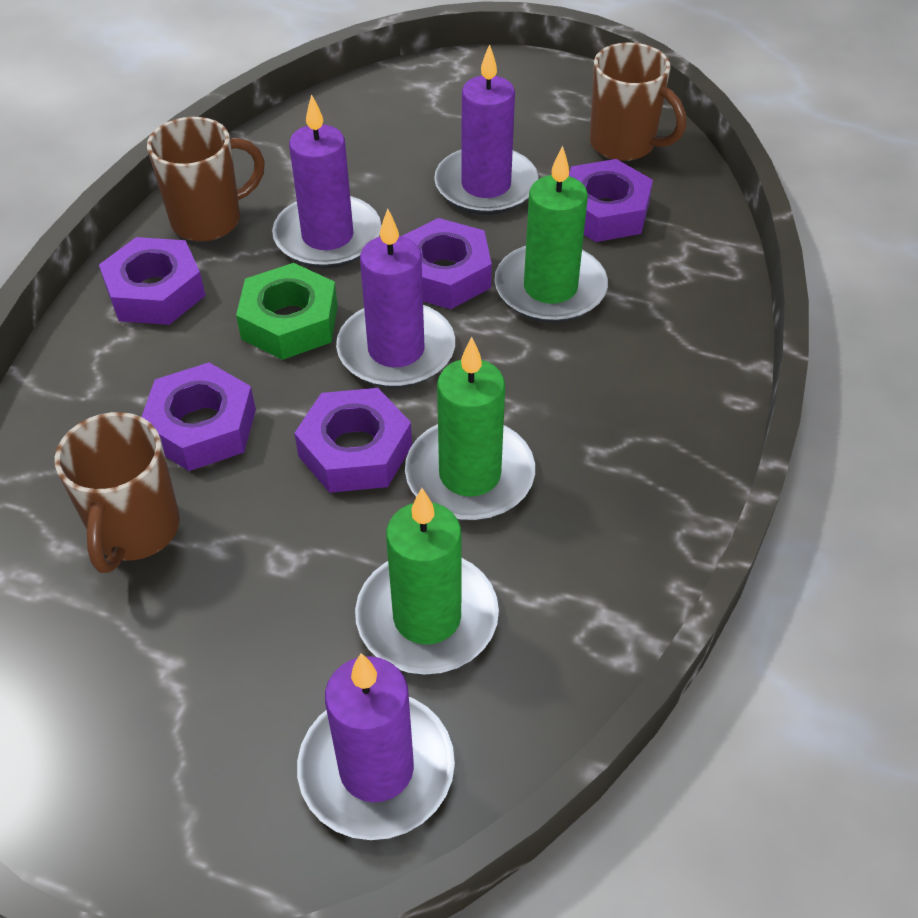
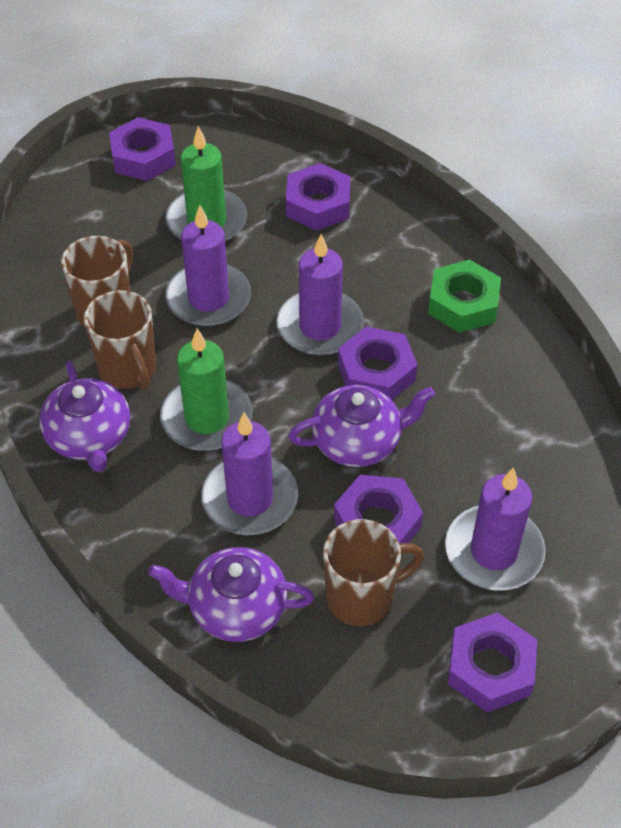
green candle: 3 -> 2
purple teapot: 0 -> 3

